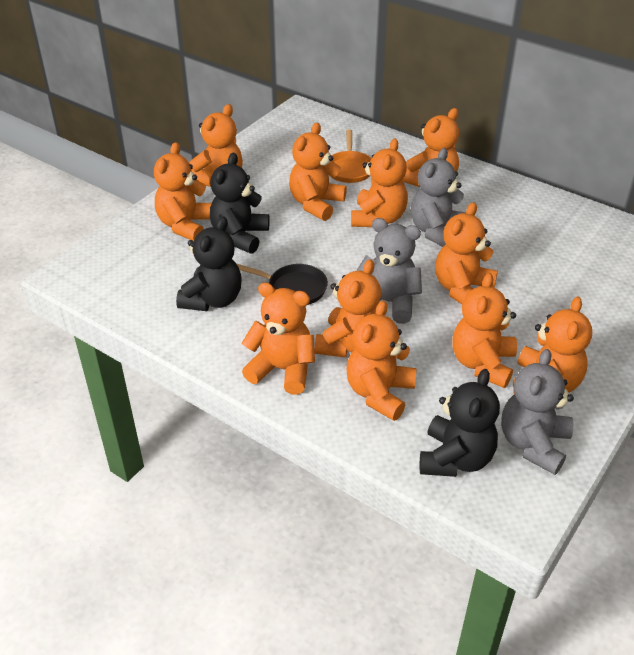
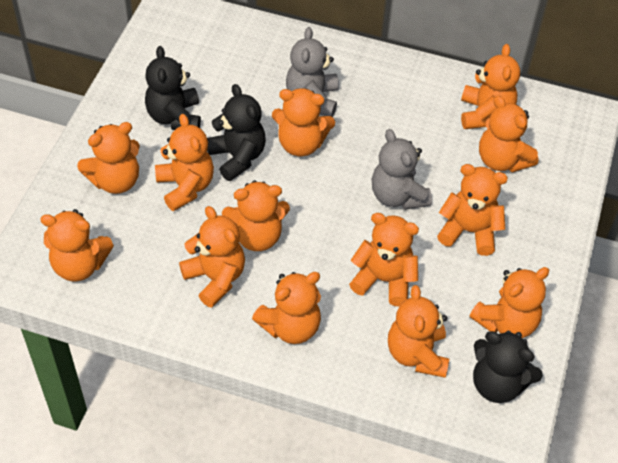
black pan: 1 -> 0
grey teddy bear: 3 -> 2
orange pan: 1 -> 0
orange teddy bear: 11 -> 13

